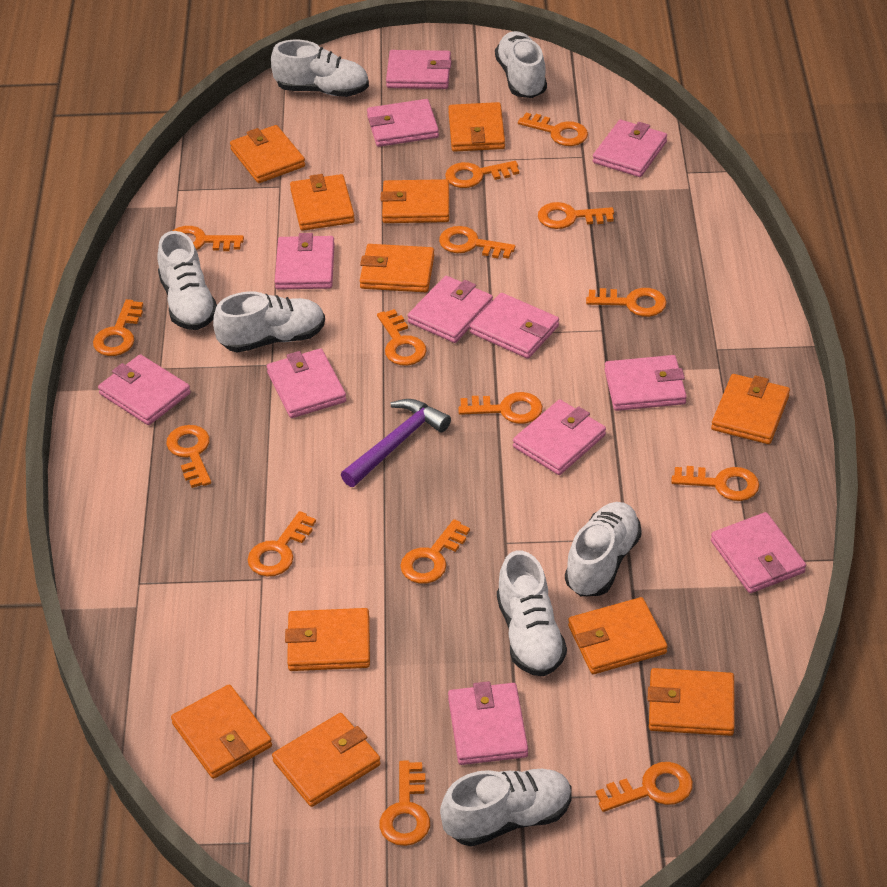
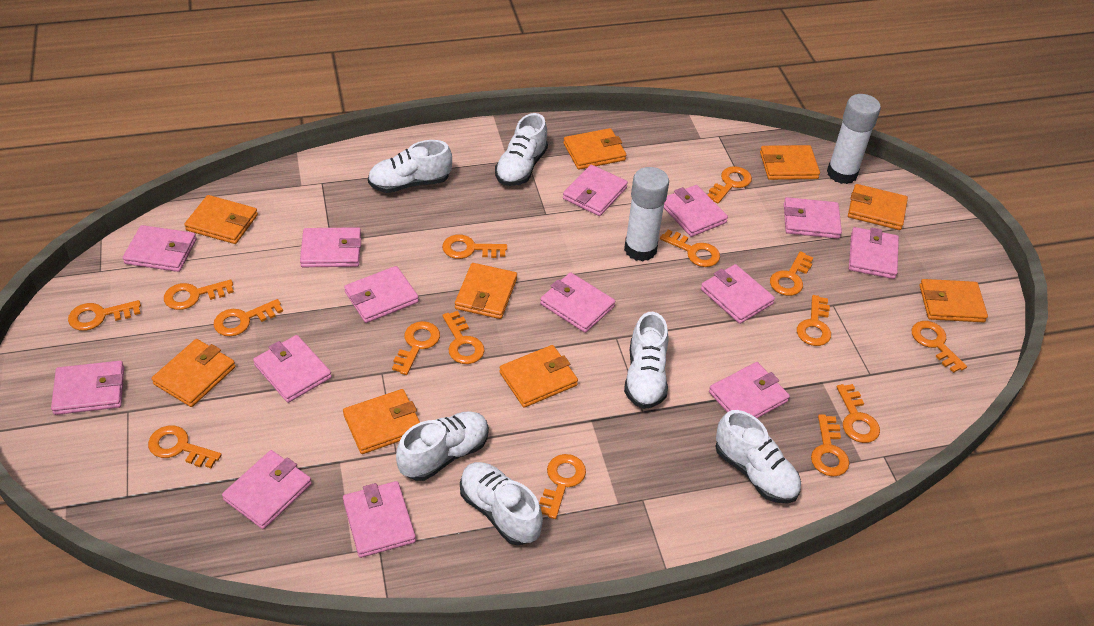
orange wallet: 11 -> 9
pink wallet: 12 -> 14
purple hammer: 1 -> 0
white glue stick: 0 -> 2
white shoe: 7 -> 6

